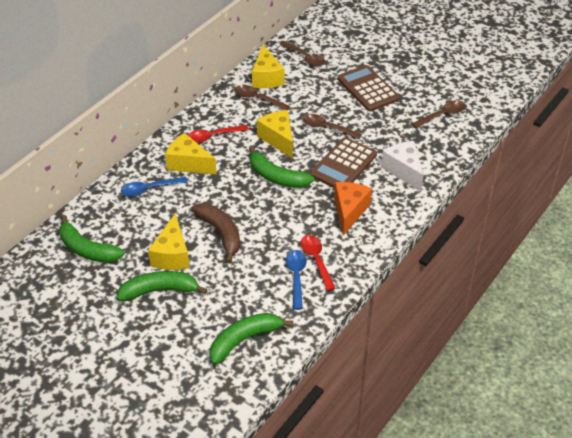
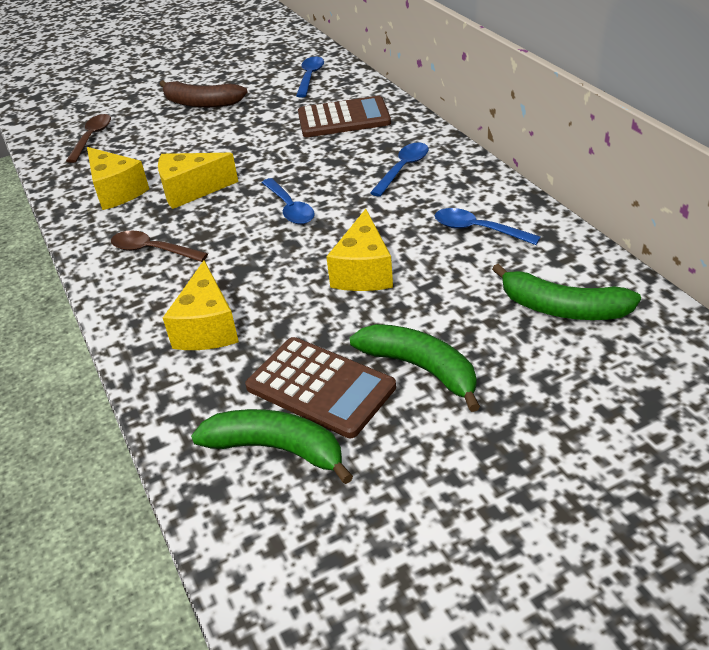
blue spoon: 2 -> 4
brown spoon: 4 -> 2
green banana: 4 -> 3
orange cheese: 1 -> 0
red spoon: 2 -> 0
white cheese: 1 -> 0

